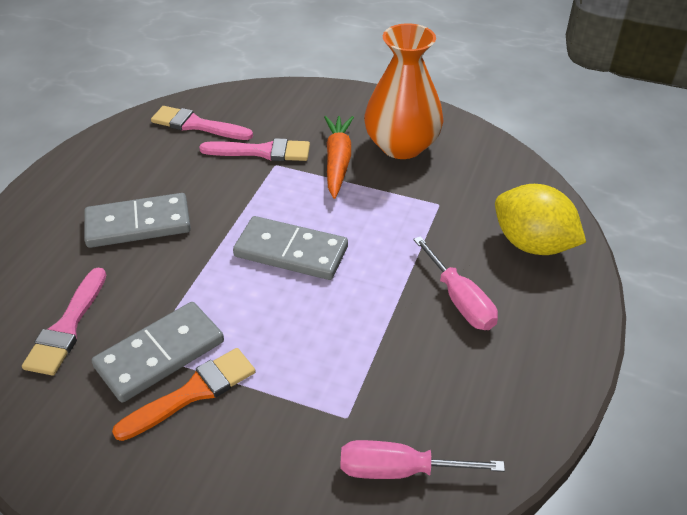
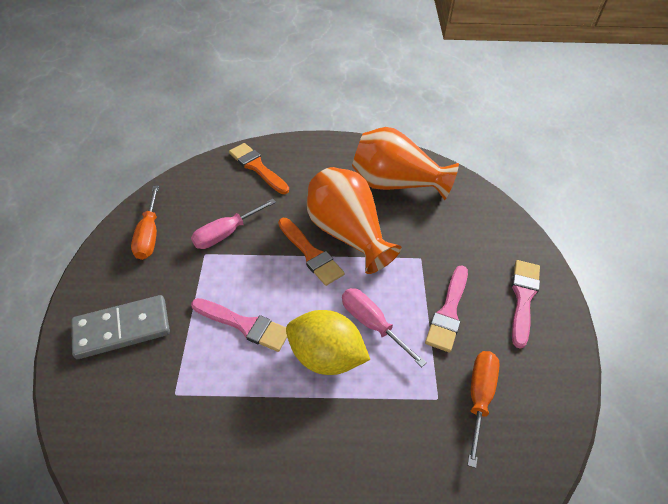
grey domino: 3 -> 1
orange brush: 1 -> 2
orange carrot: 1 -> 0
orange screwdriver: 0 -> 2
orange vase: 1 -> 2

